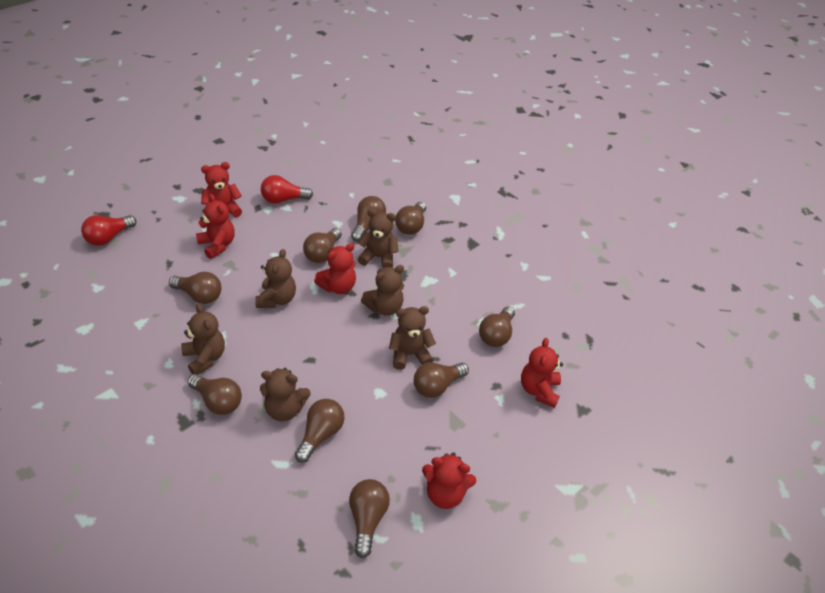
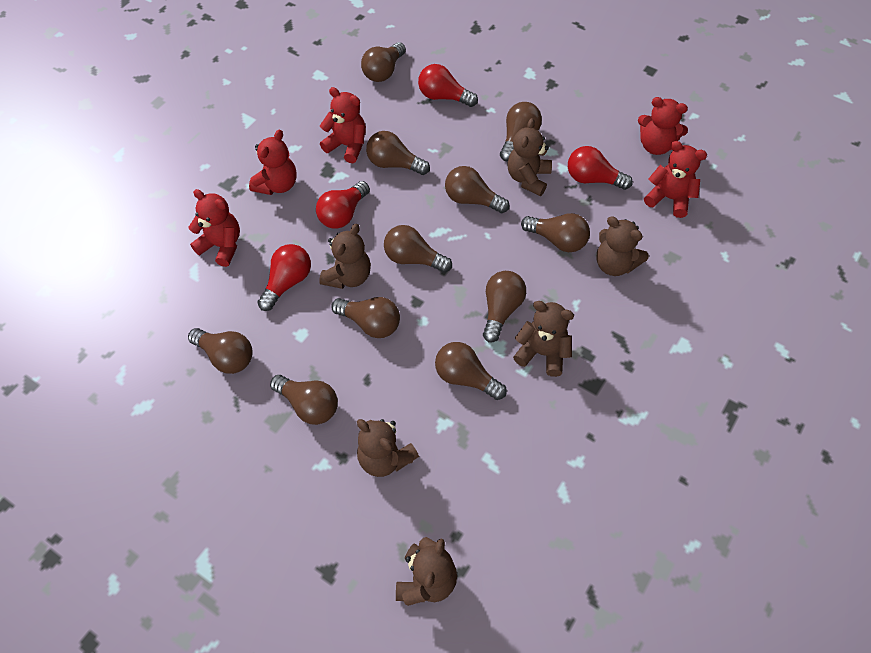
brown light bulb: 9 -> 11
red light bulb: 2 -> 4

